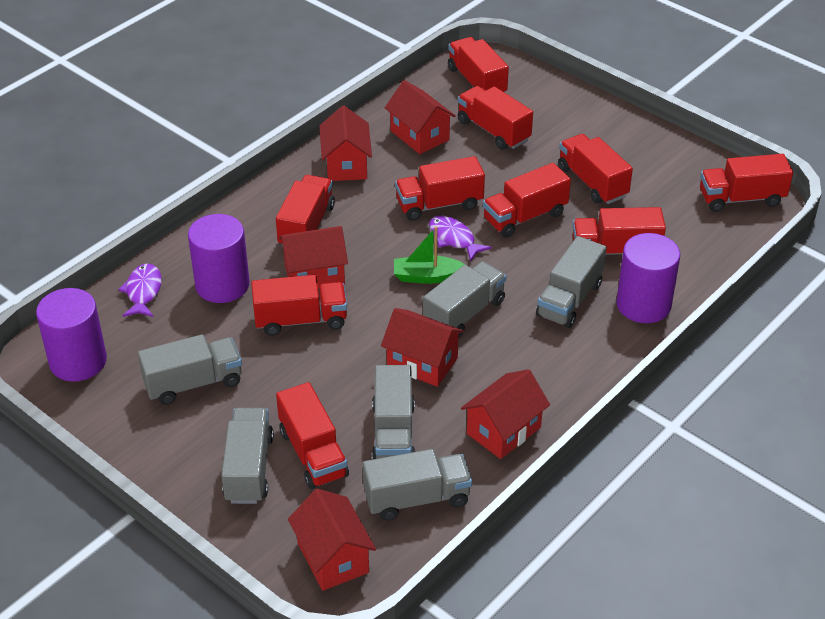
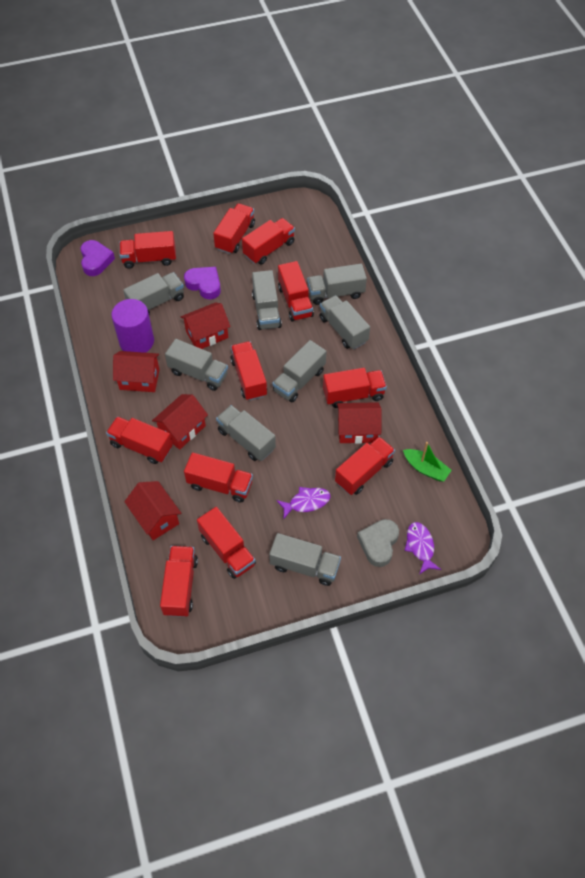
grey heart: 0 -> 1
grey truck: 6 -> 8
purple cylinder: 3 -> 1
purple heart: 0 -> 2
red house: 6 -> 5
red truck: 10 -> 11

